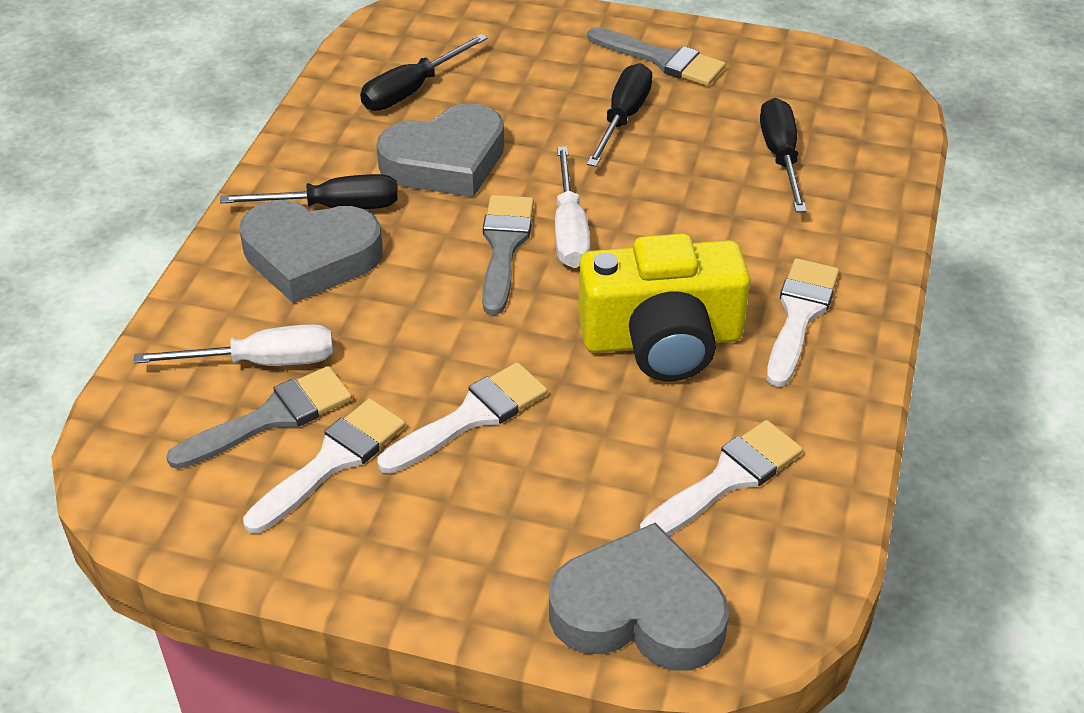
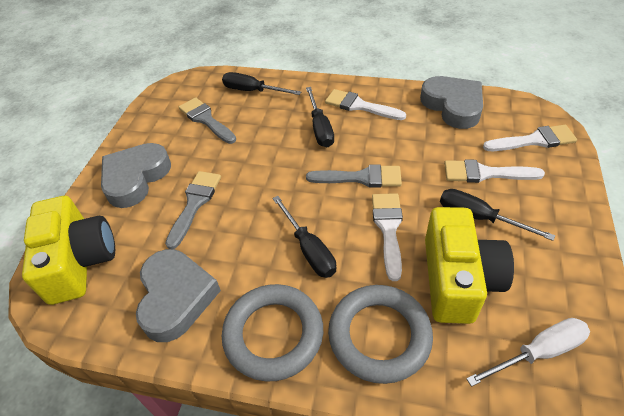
grey ring: 0 -> 2
white screwdriver: 2 -> 1
yellow camera: 1 -> 2

